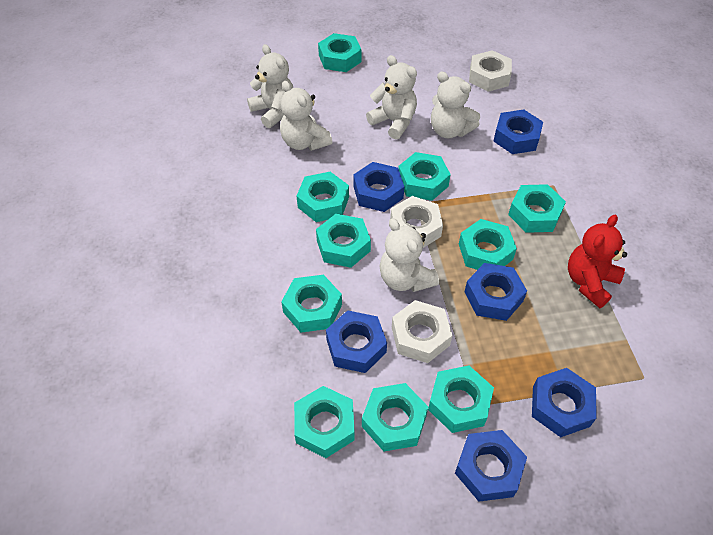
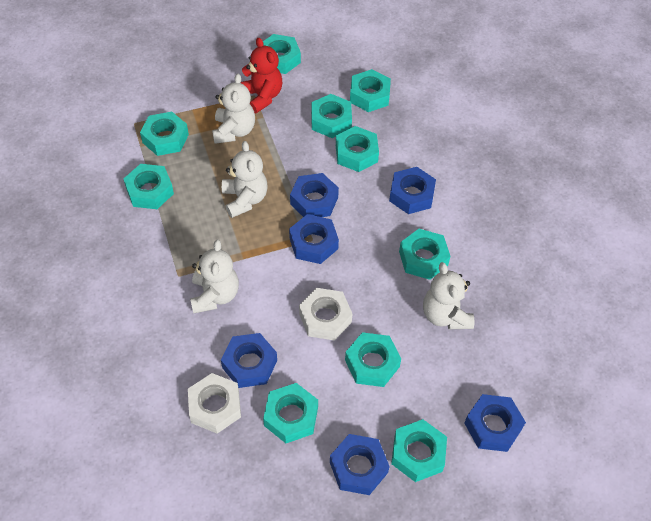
white nut: 3 -> 2
white teddy bear: 5 -> 4

